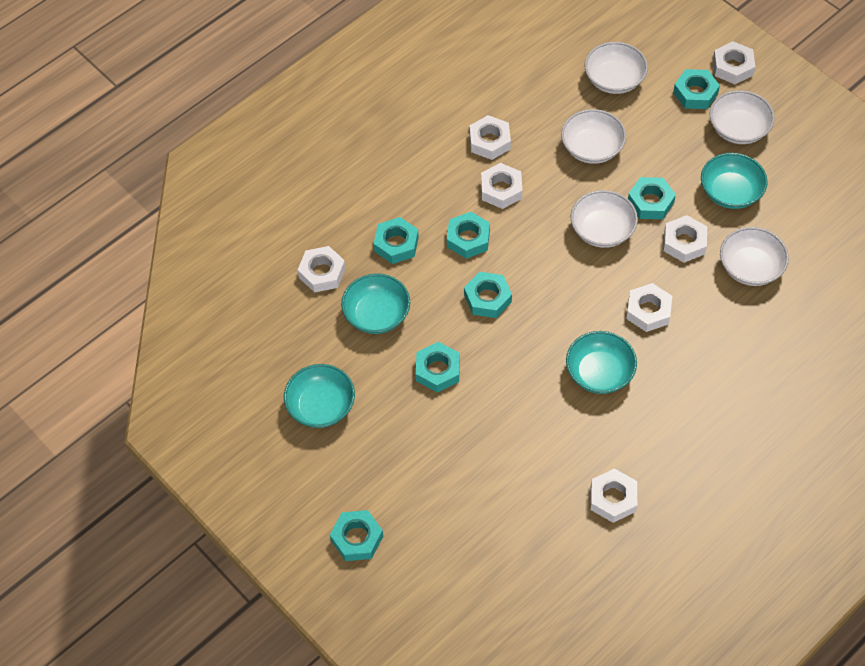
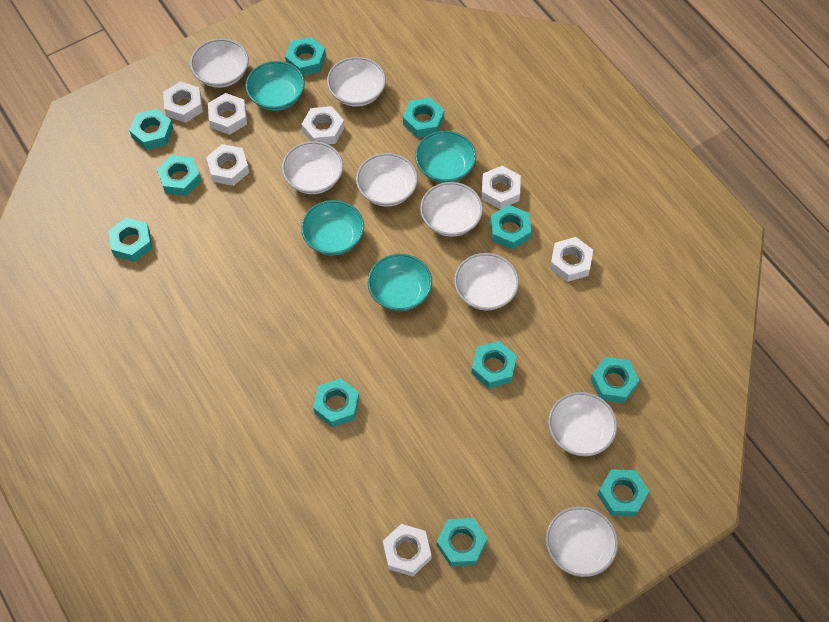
turquoise nut: 7 -> 11
white bowl: 5 -> 8

